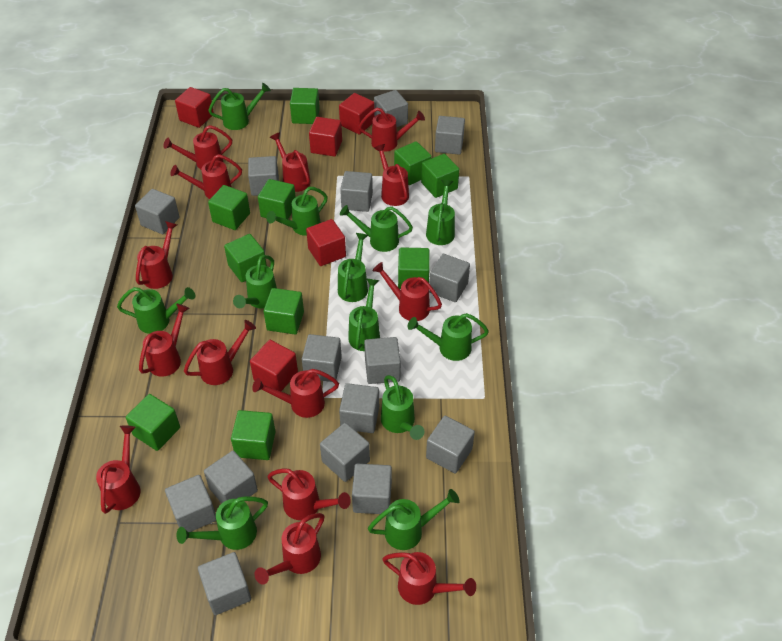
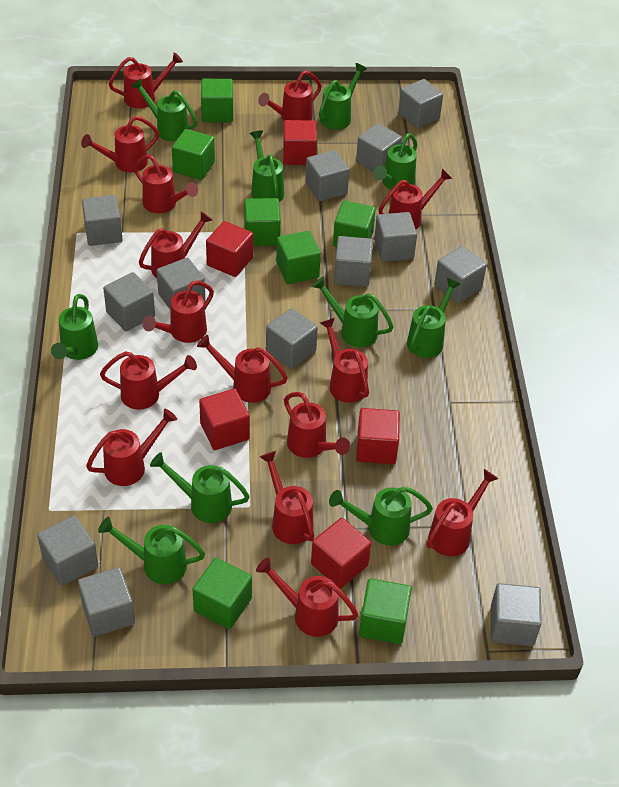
green cube: 10 -> 7
green watering can: 12 -> 10
grey cube: 15 -> 13
red watering can: 14 -> 15

